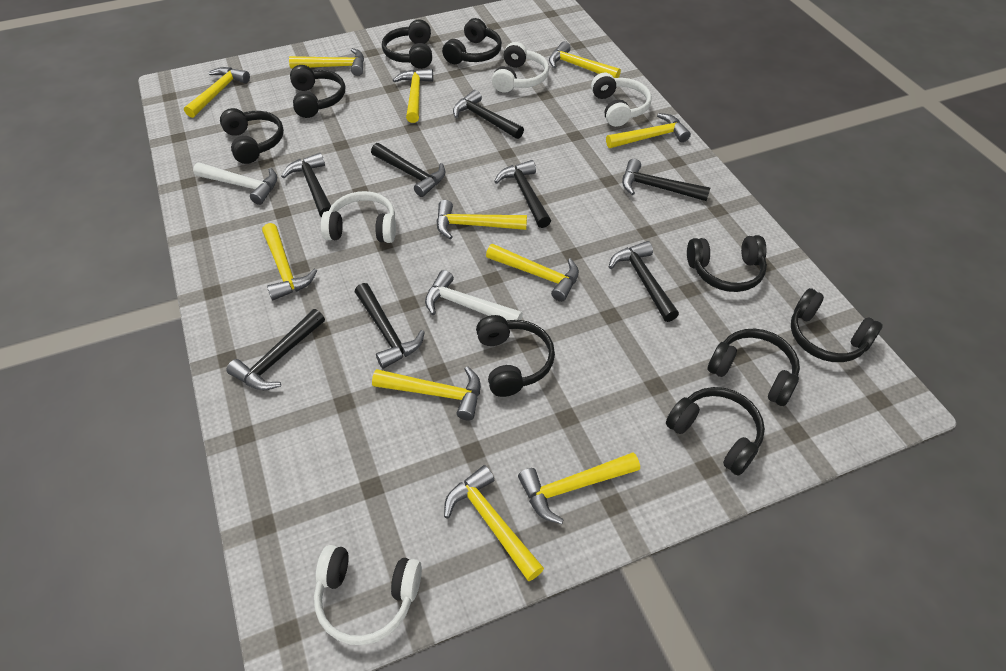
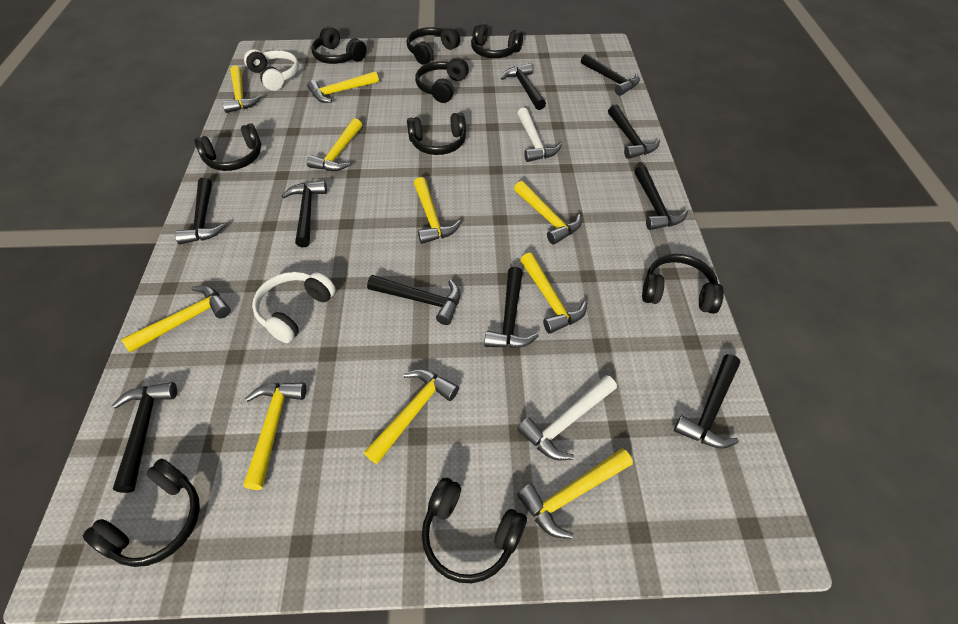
black hammer: 8 -> 10
white headphones: 4 -> 2
yellow hammer: 11 -> 10

